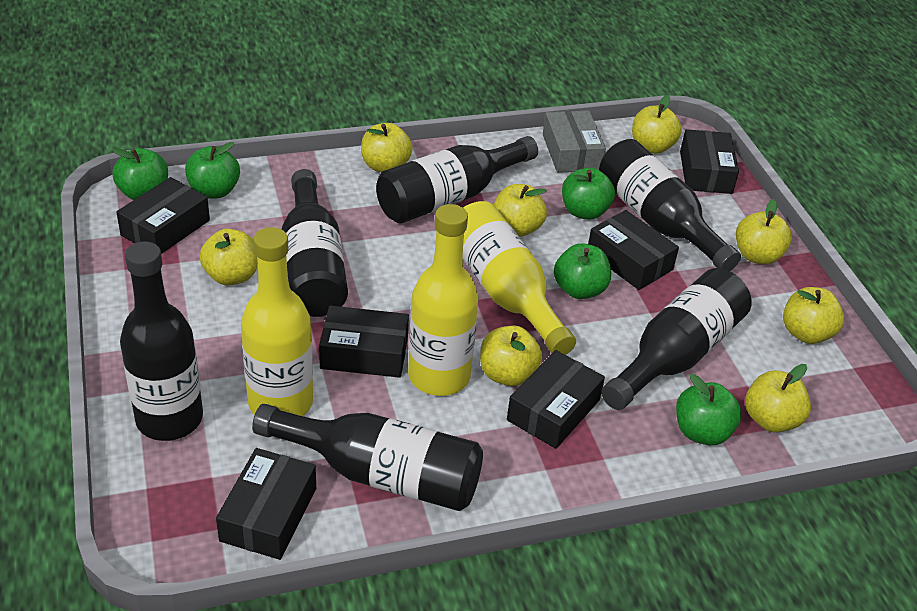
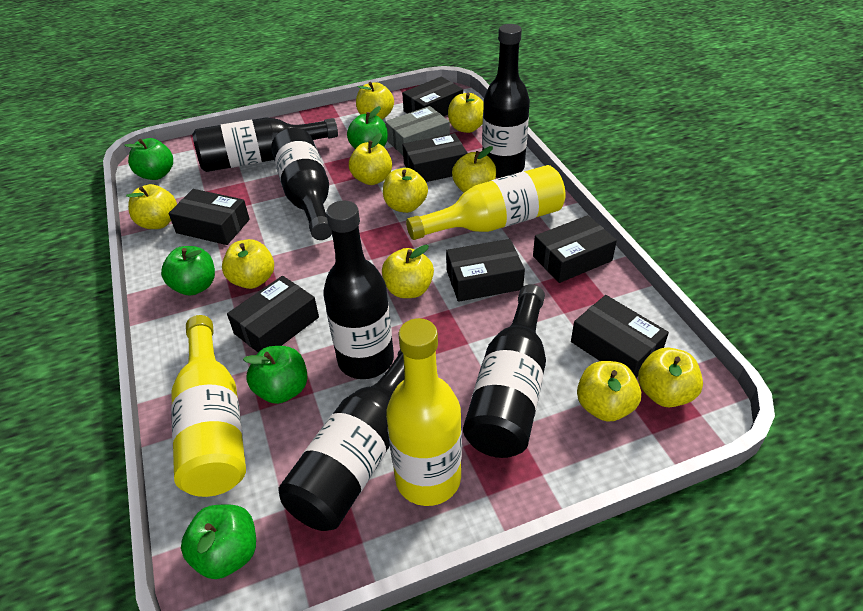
black box: 6 -> 7
yellow apple: 8 -> 10

